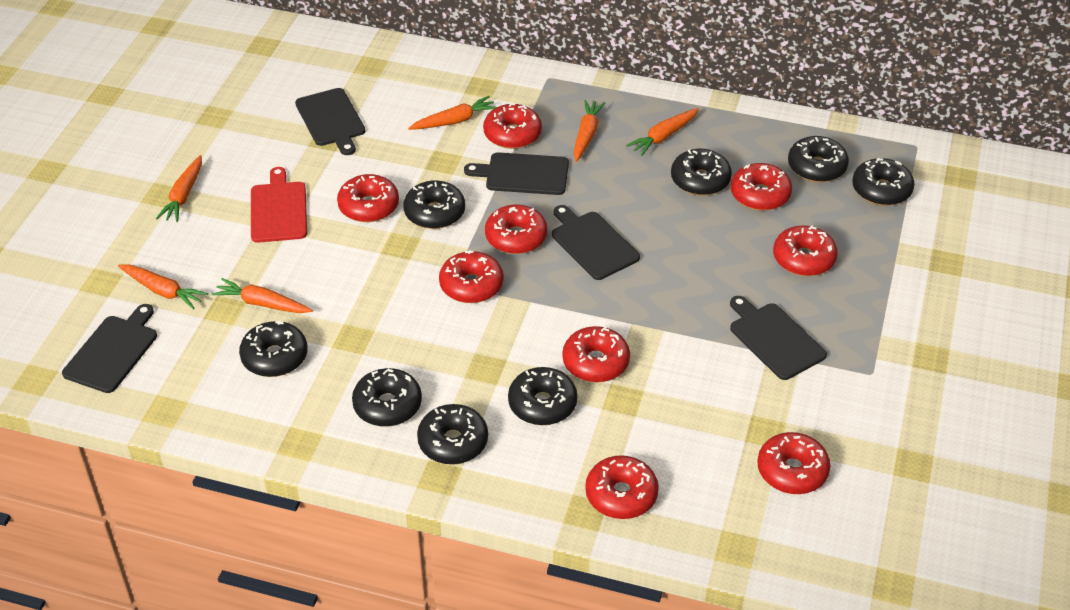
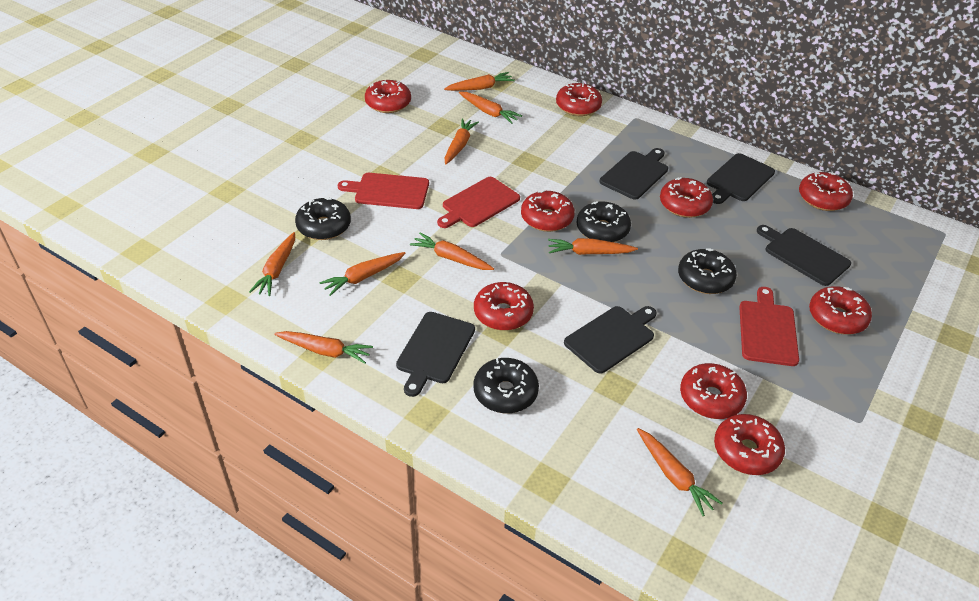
black donut: 8 -> 4
orange carrot: 6 -> 9
red cutting board: 1 -> 3

